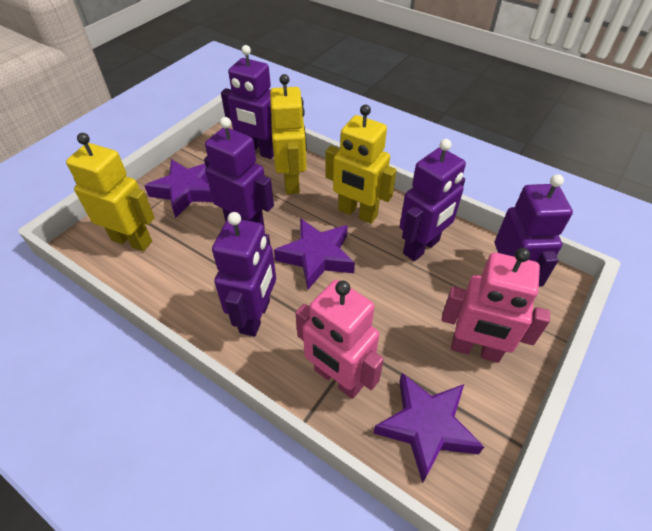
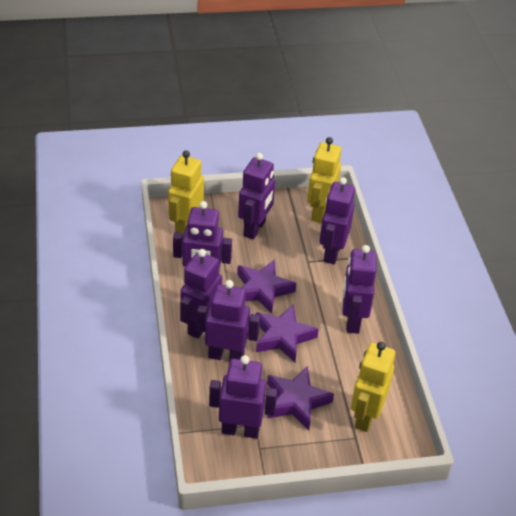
pink robot: 2 -> 0
purple robot: 5 -> 7

